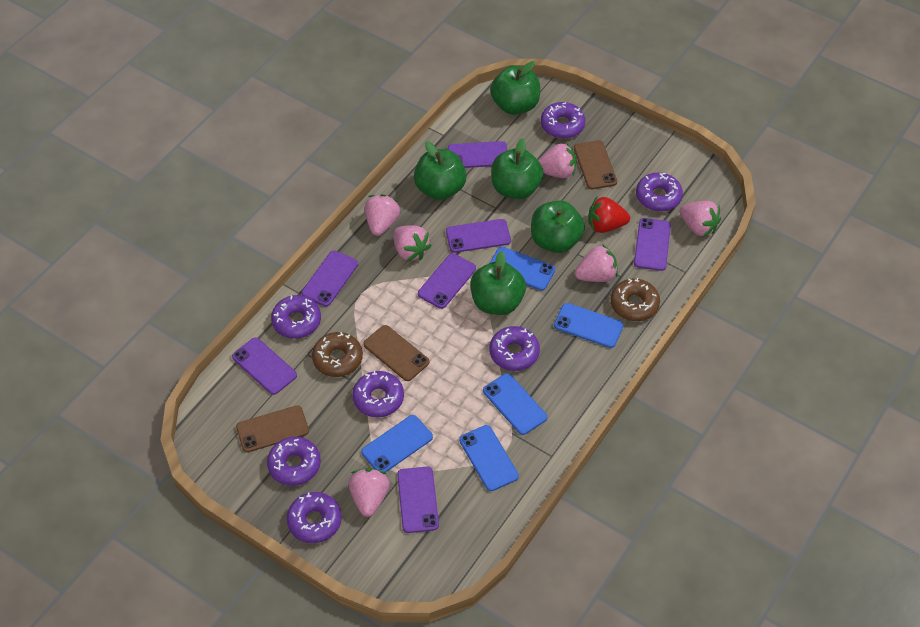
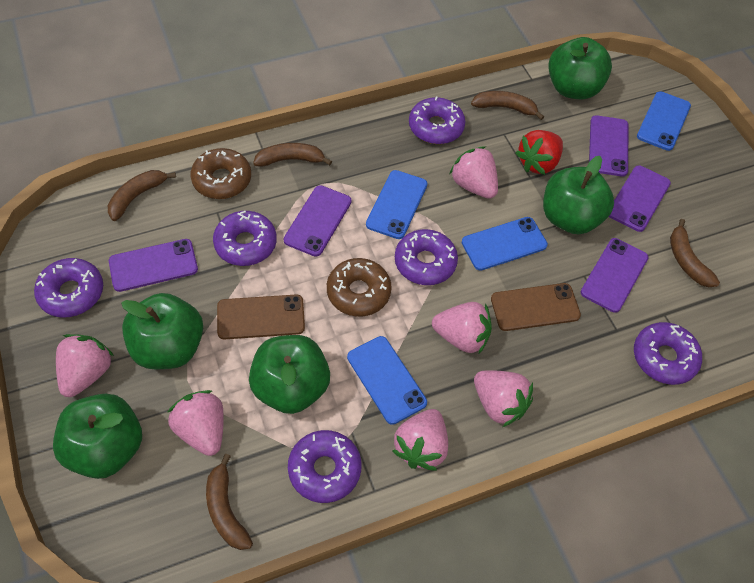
blue phone: 5 -> 4
brown banana: 0 -> 5
brown phone: 3 -> 2
purple donut: 7 -> 6
purple phone: 7 -> 5

